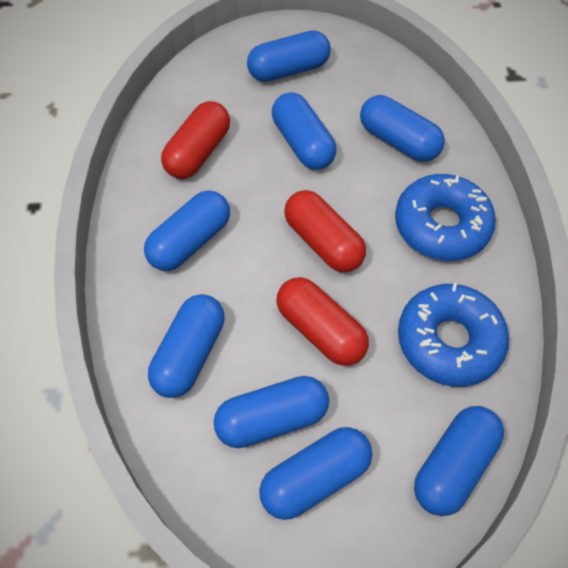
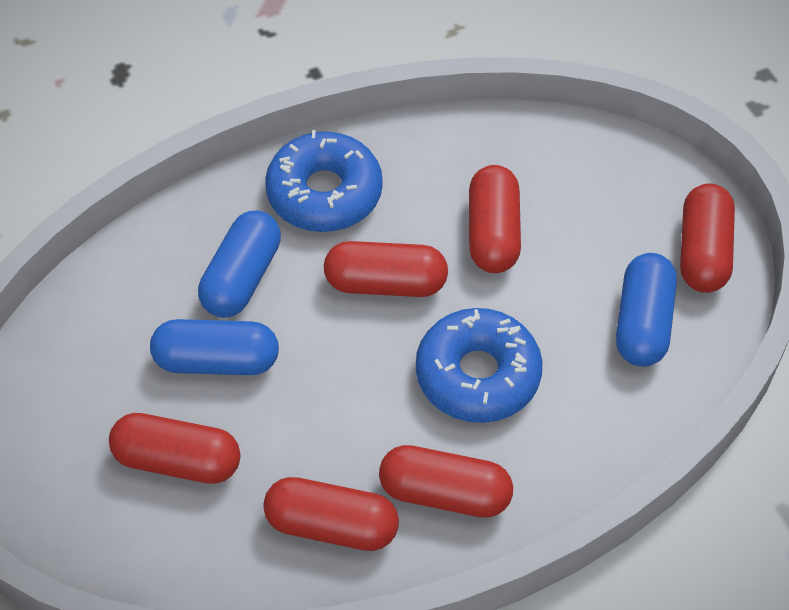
blue capsule: 8 -> 3
red capsule: 3 -> 6

